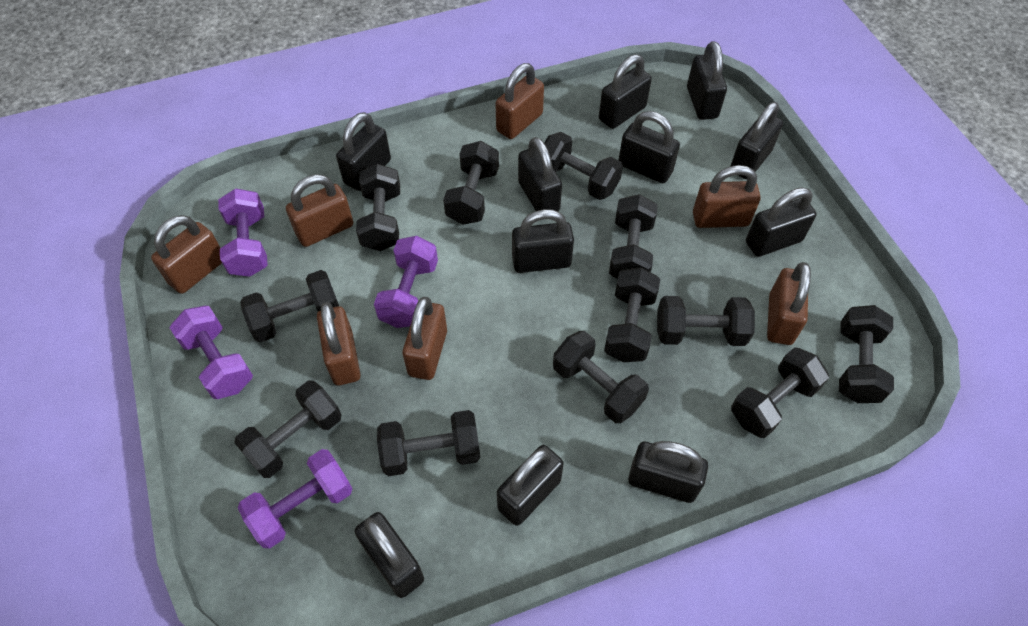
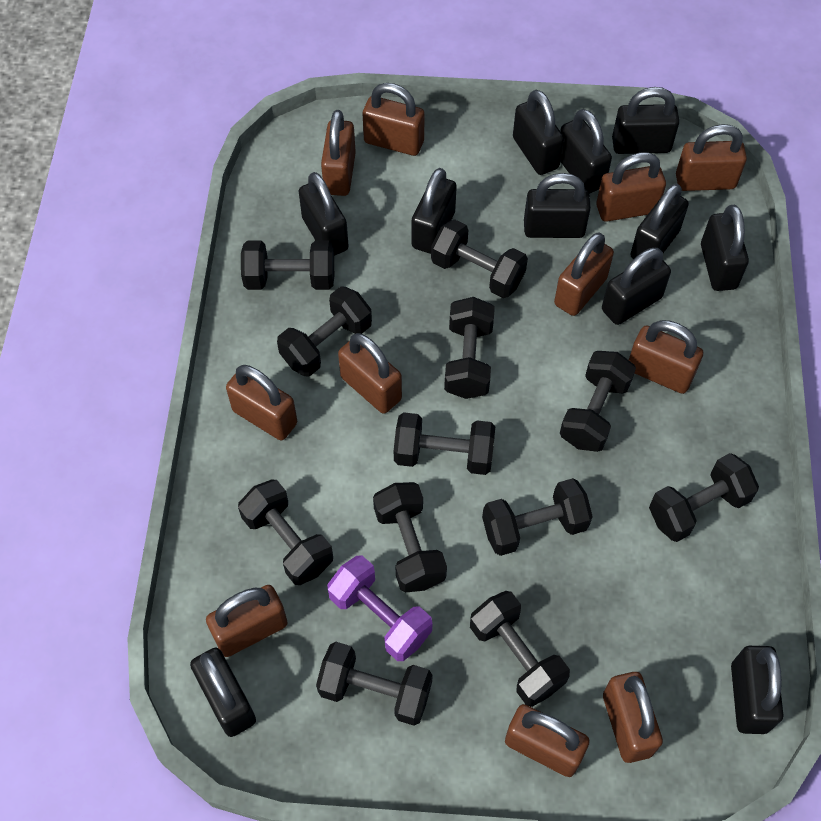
brown padlock: 7 -> 11
purple dumbbell: 4 -> 1

